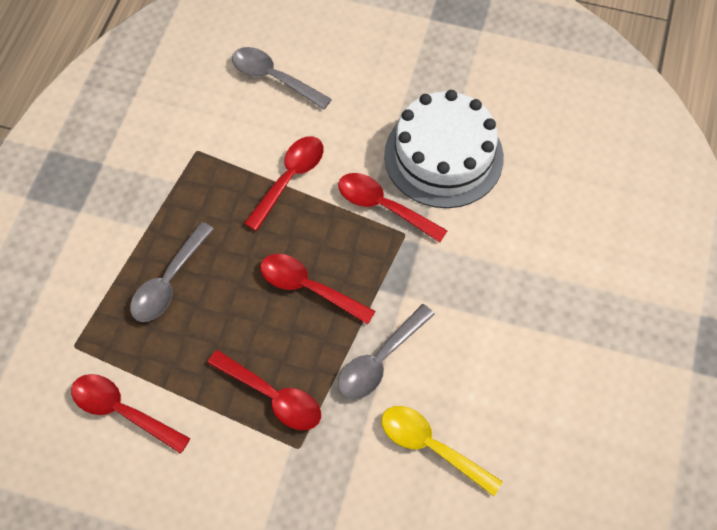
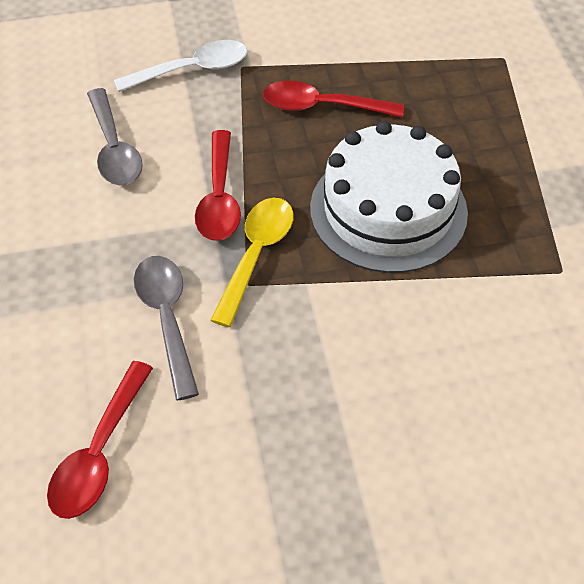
grey spoon: 3 -> 2
red spoon: 5 -> 3
white spoon: 0 -> 1

